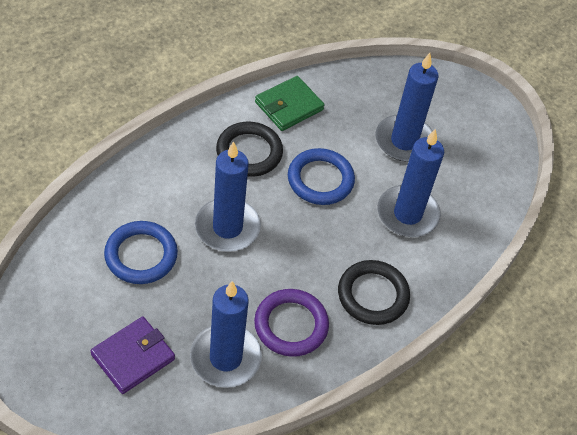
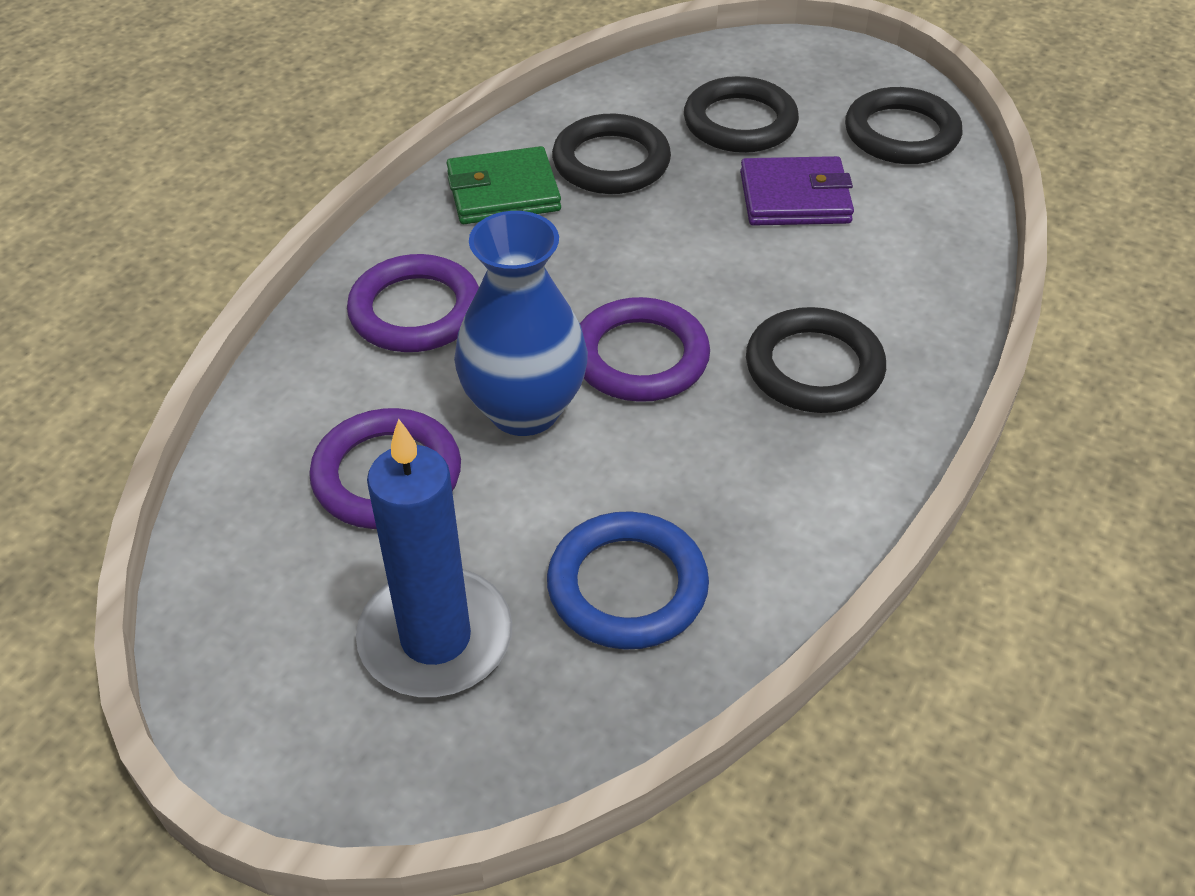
black ring: 2 -> 4
blue candle: 4 -> 1
blue ring: 2 -> 1
blue vase: 0 -> 1
purple ring: 1 -> 3

